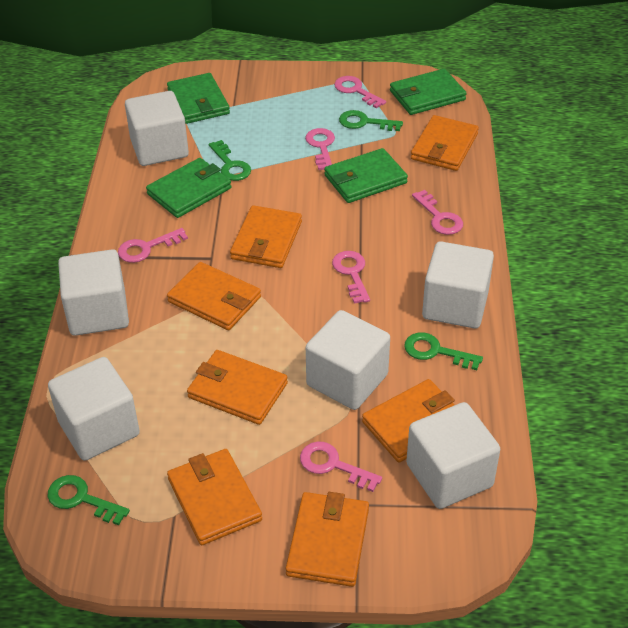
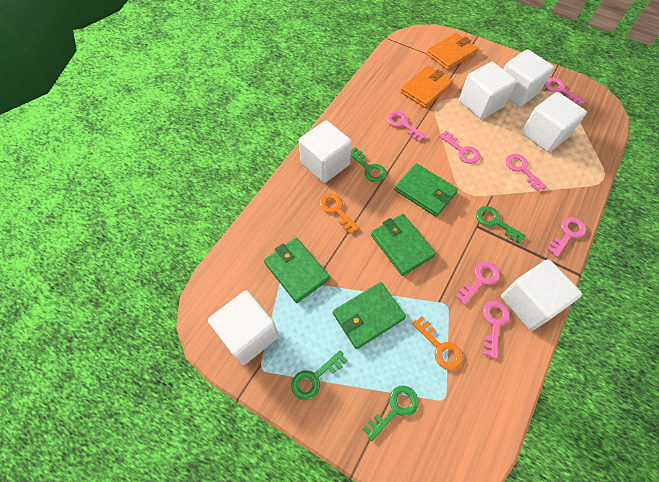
orange key: 0 -> 2
orange wallet: 7 -> 2
pink key: 6 -> 7

